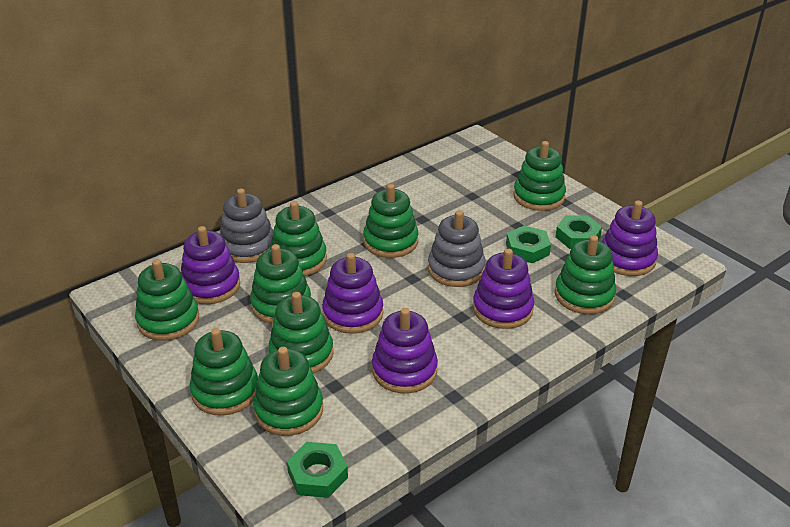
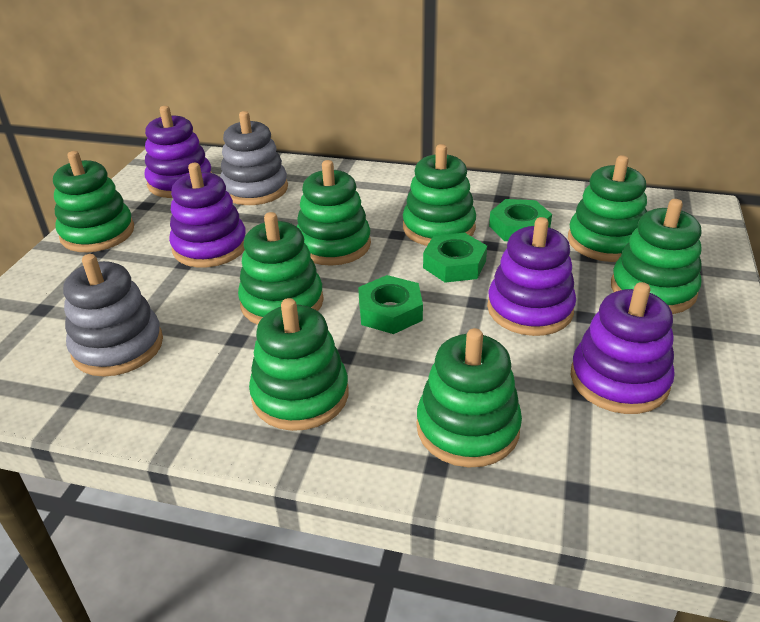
green stacking toy: 9 -> 8
purple stacking toy: 5 -> 4

